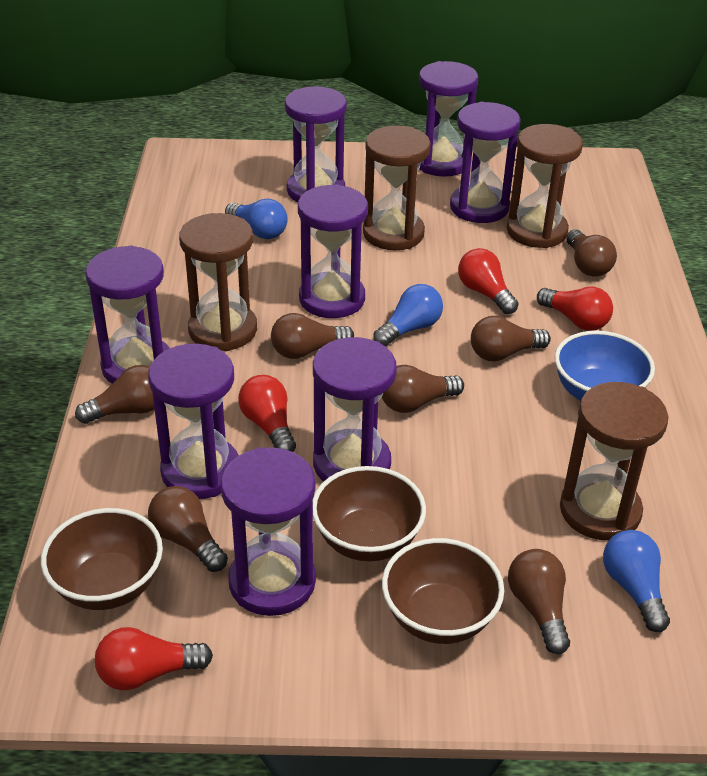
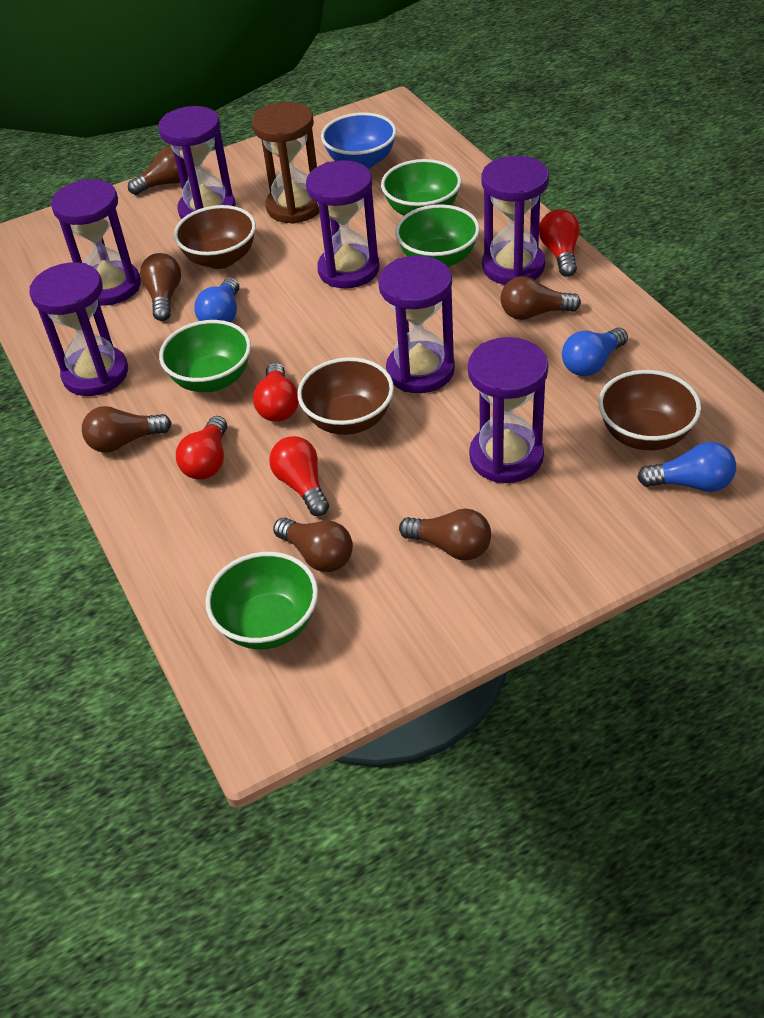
brown hourglass: 4 -> 1
brown light bulb: 7 -> 6
green bowl: 0 -> 4
purple hourglass: 8 -> 7

